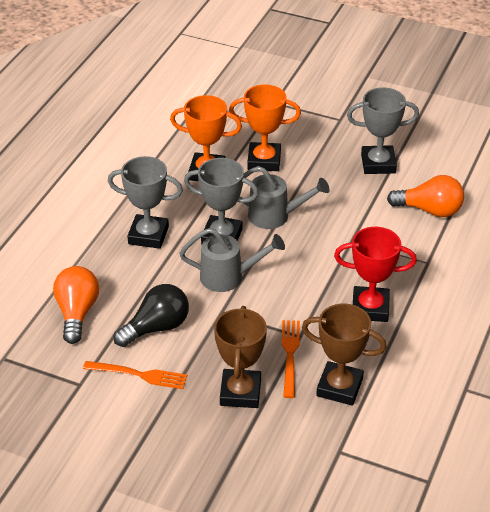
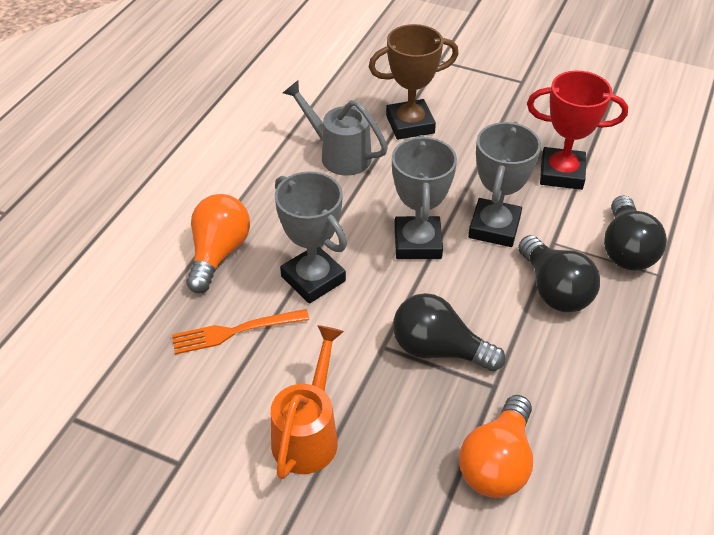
black light bulb: 1 -> 3
brown trophy: 2 -> 1
grey watering can: 2 -> 1
orange fork: 2 -> 1
orange trophy: 2 -> 0
orange watering can: 0 -> 1

